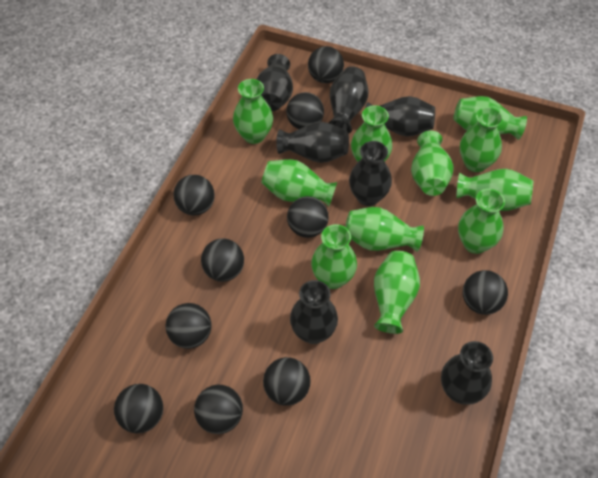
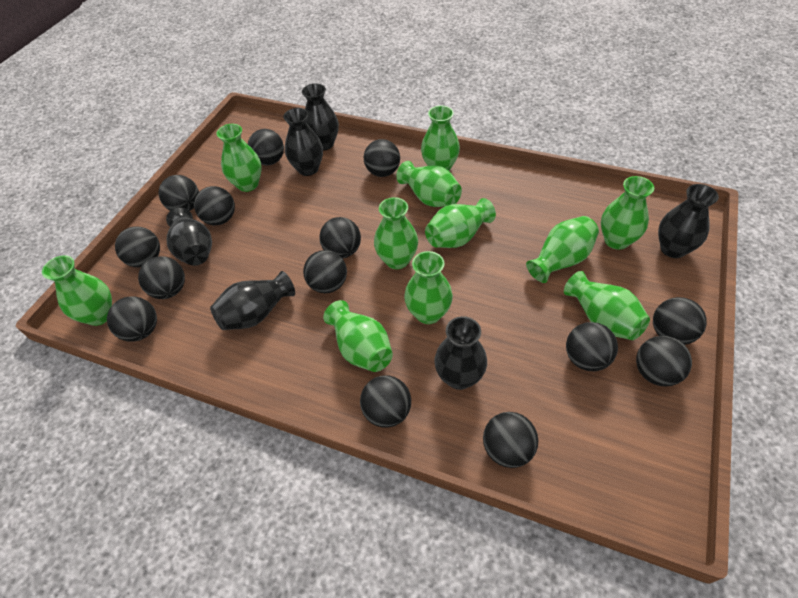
black ball: 10 -> 14
black vase: 7 -> 6

